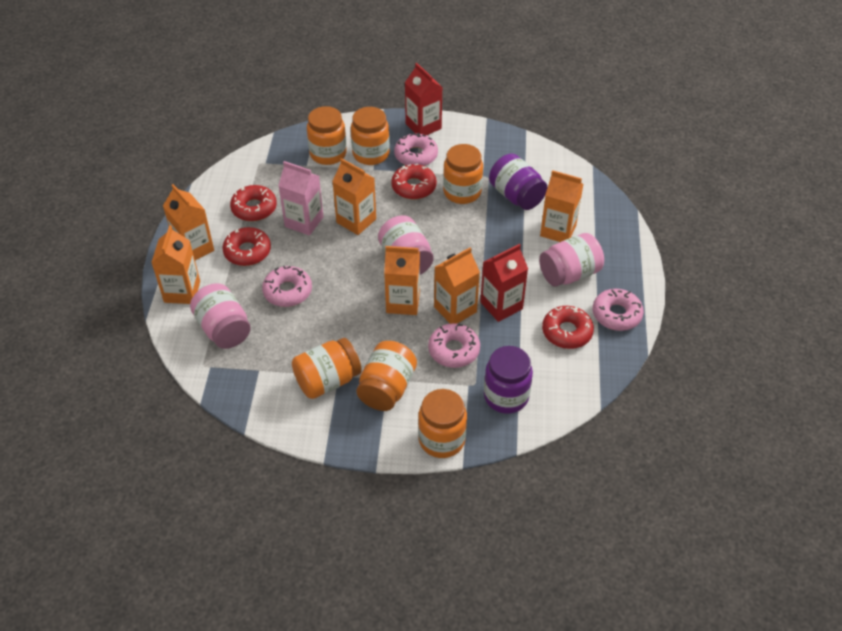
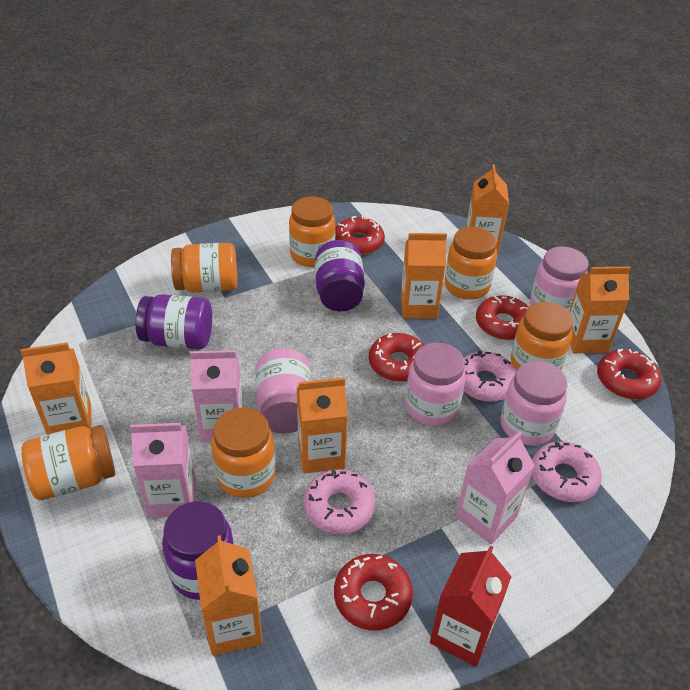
pink carton: 1 -> 3
pink donut: 4 -> 3
pink jar: 3 -> 4
purple jar: 2 -> 3
red carton: 2 -> 1
red donut: 4 -> 5

